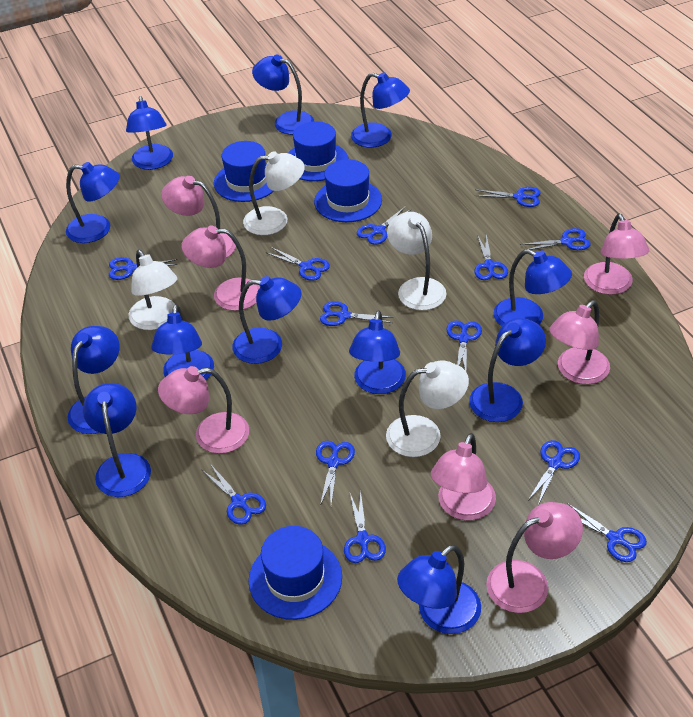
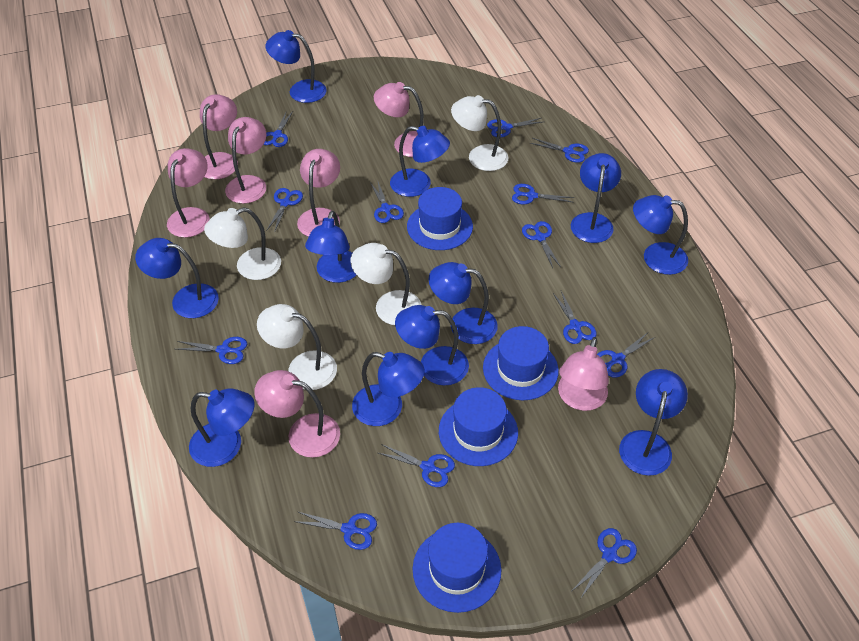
blue lamp: 12 -> 11

